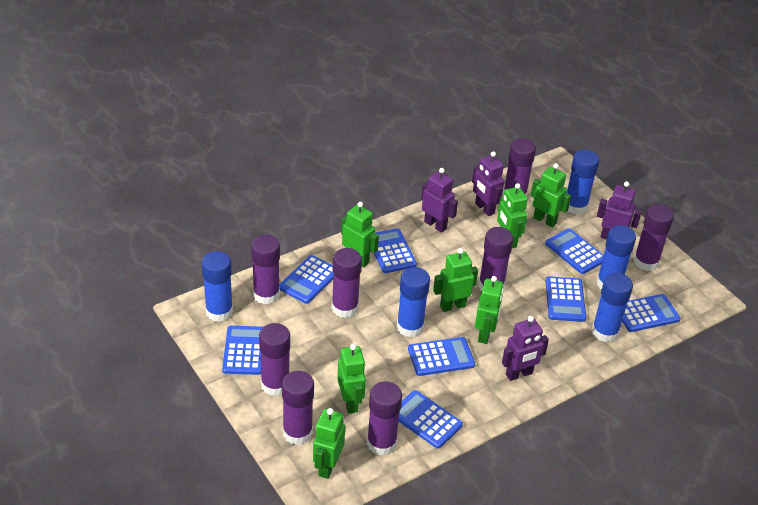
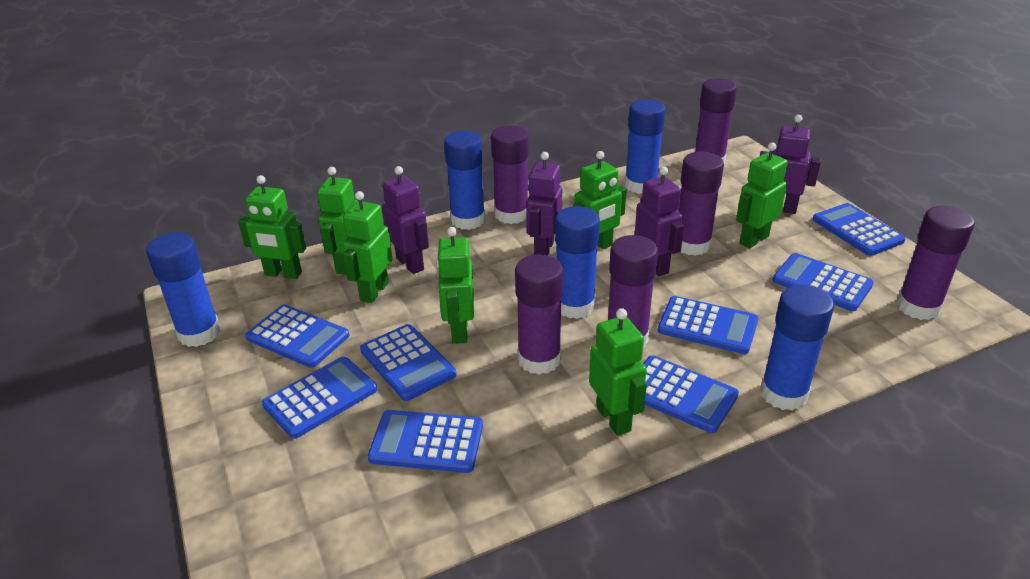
purple glue stick: 8 -> 6

